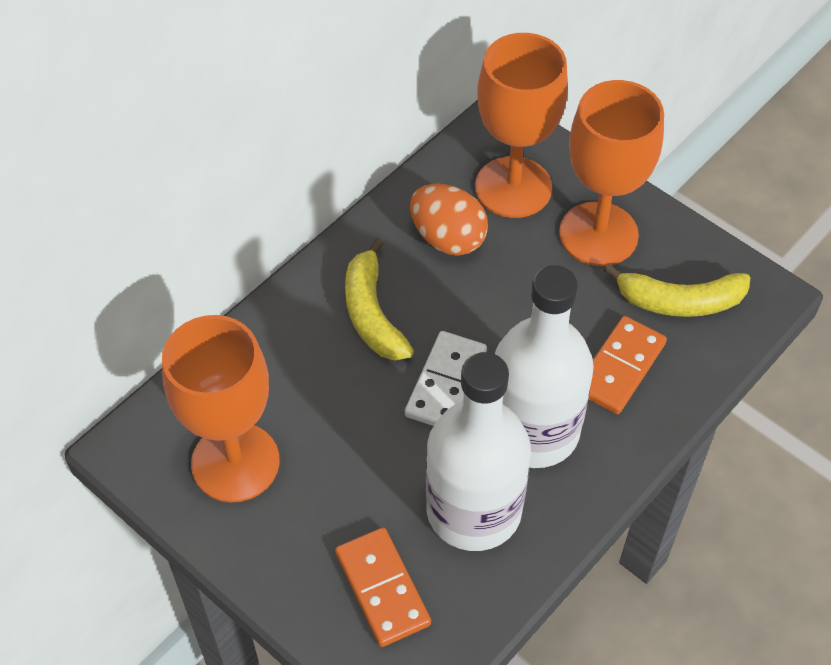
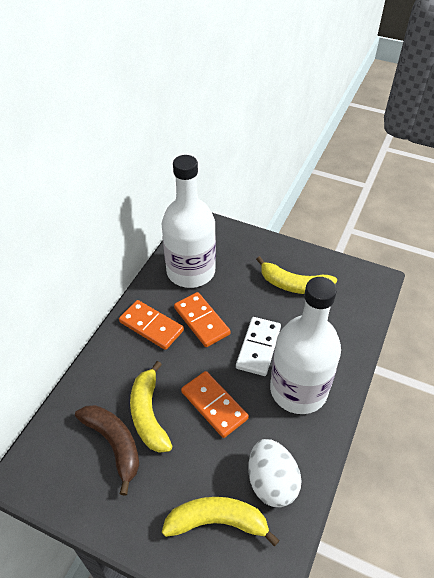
brown banana: 0 -> 1
orange domino: 2 -> 3
orange egg: 1 -> 0
orange goblet: 3 -> 0
white egg: 0 -> 1
yellow banana: 2 -> 3

